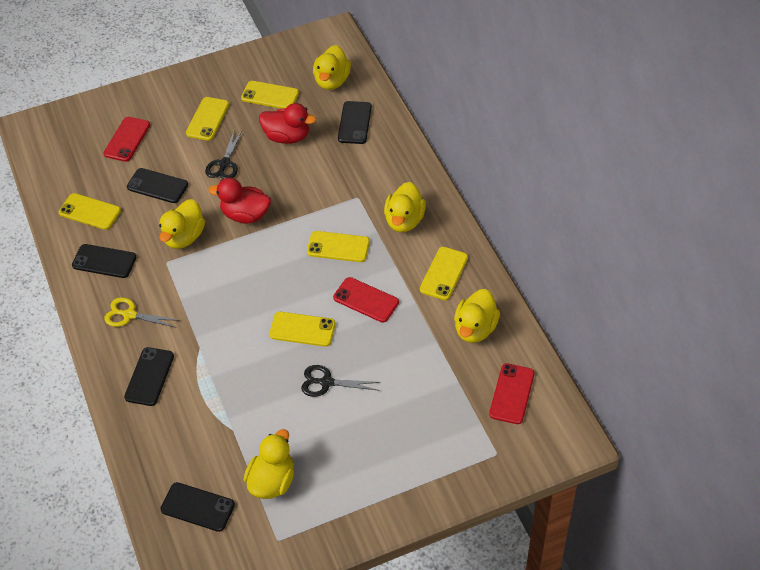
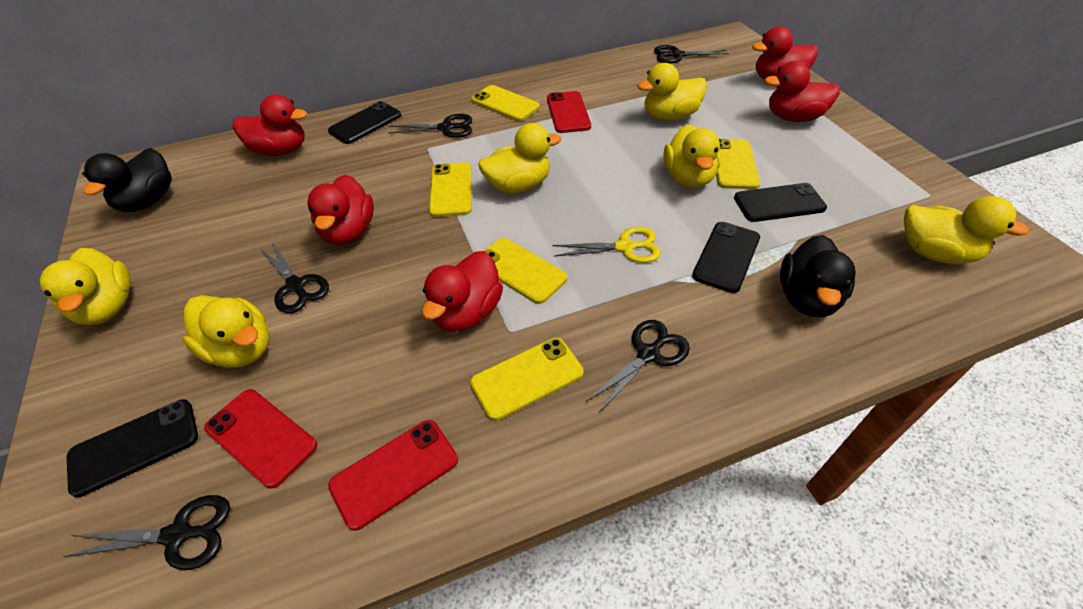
black duck: 0 -> 2
black phone: 5 -> 4
black scissors: 2 -> 5
red duck: 2 -> 5
yellow duck: 5 -> 6
yellow phone: 6 -> 5

